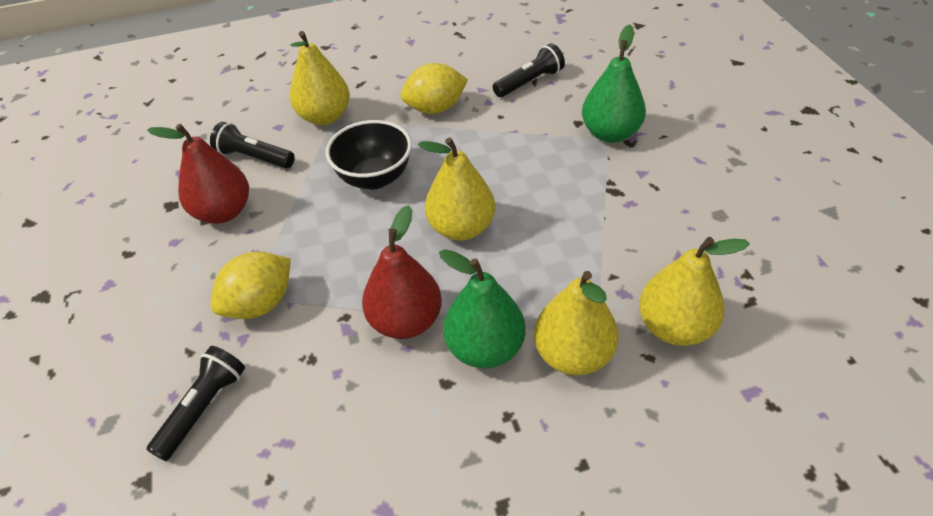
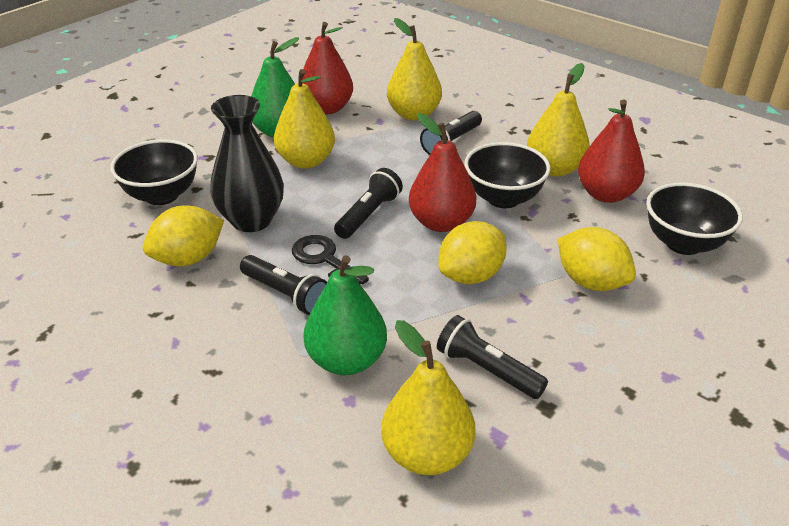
black bowl: 1 -> 3
black flashlight: 3 -> 4
black key: 0 -> 1
black vase: 0 -> 1
red pear: 2 -> 3
yellow lemon: 2 -> 3

